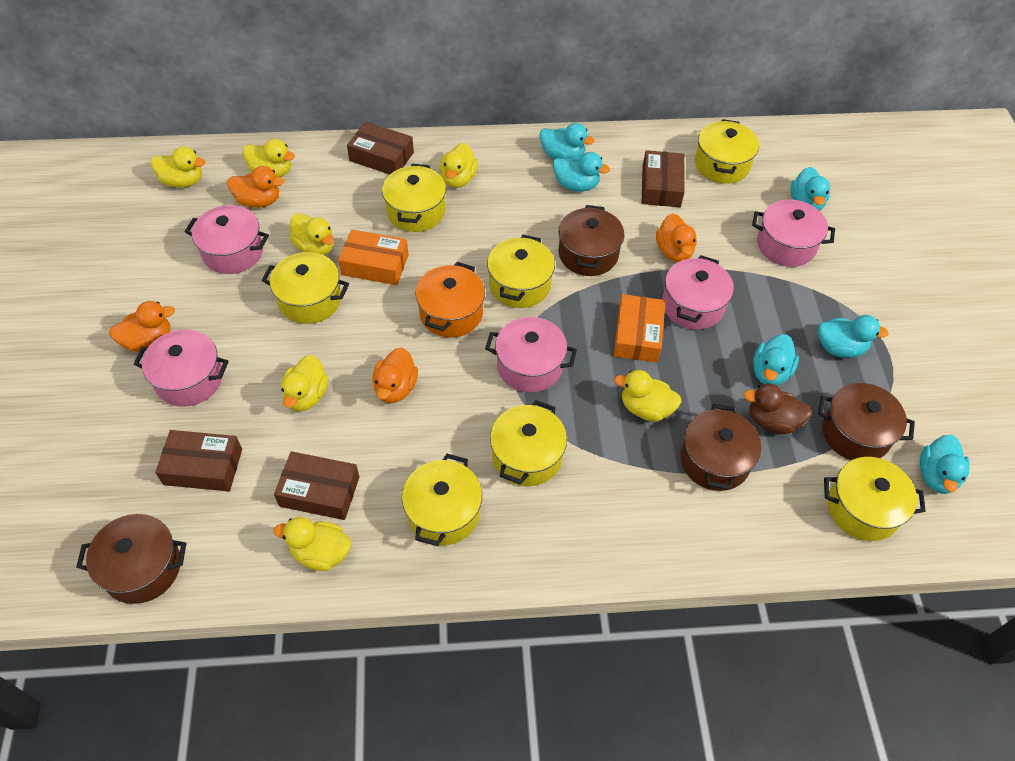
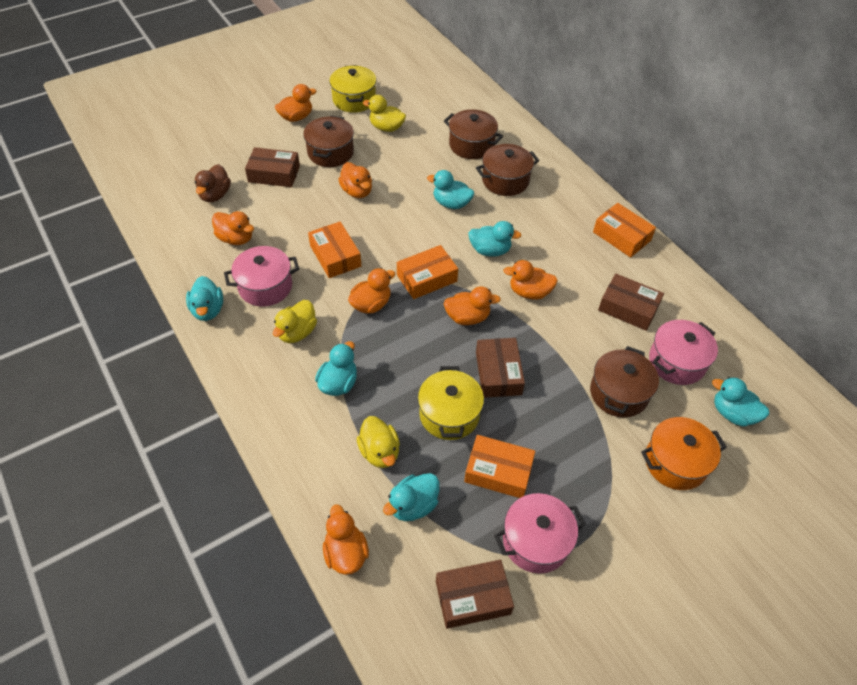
orange box: 2 -> 4
orange duck: 4 -> 7
pink pot: 5 -> 3
yellow duck: 7 -> 3
yellow pot: 7 -> 2

